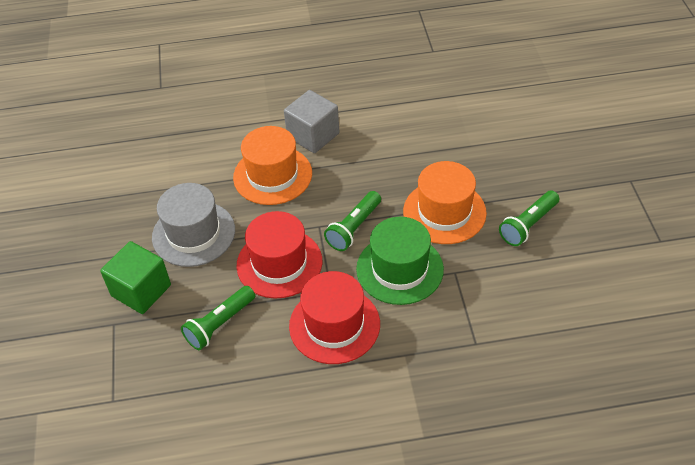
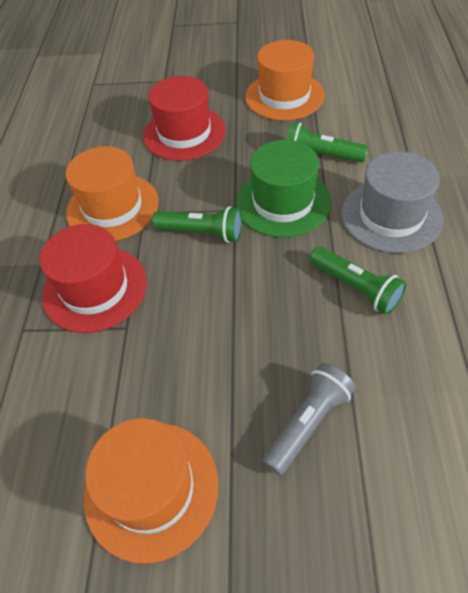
green cube: 1 -> 0
grey cube: 1 -> 0
grey flashlight: 0 -> 1
orange hat: 2 -> 3

